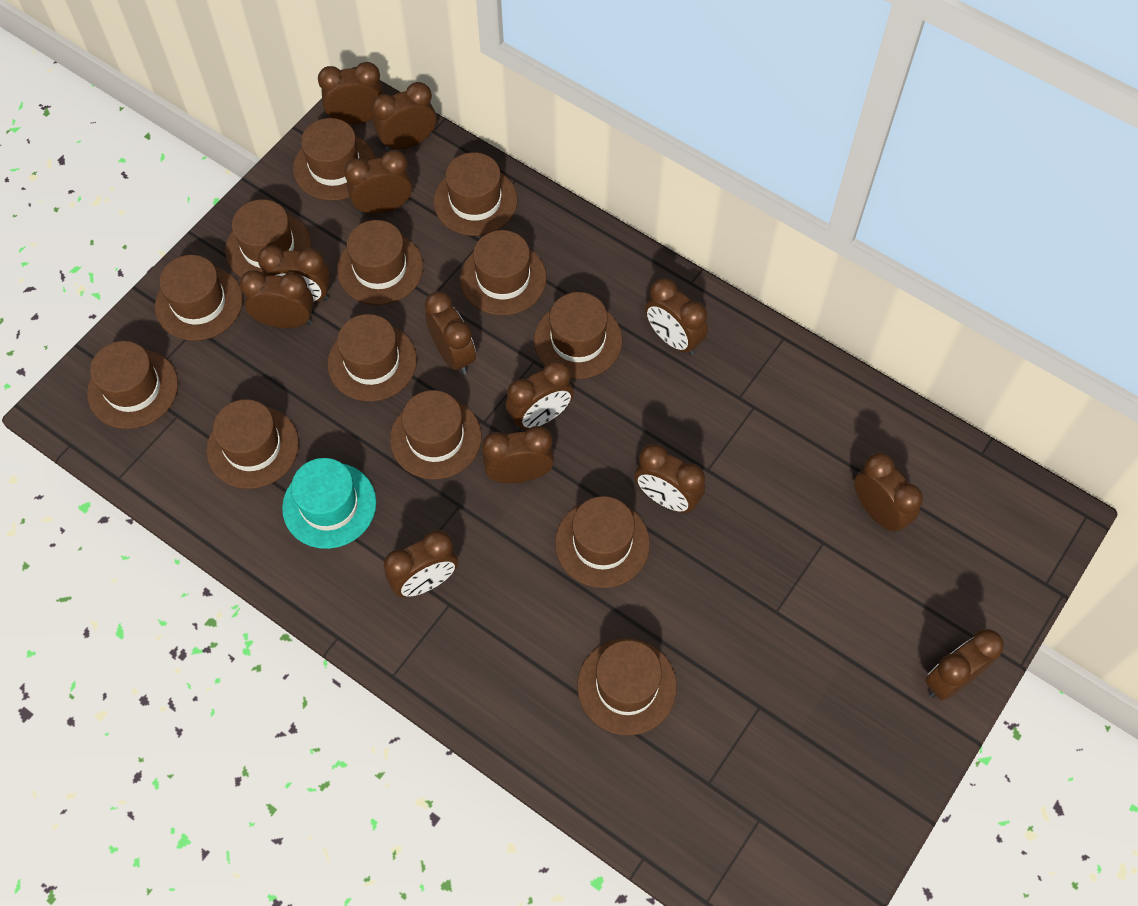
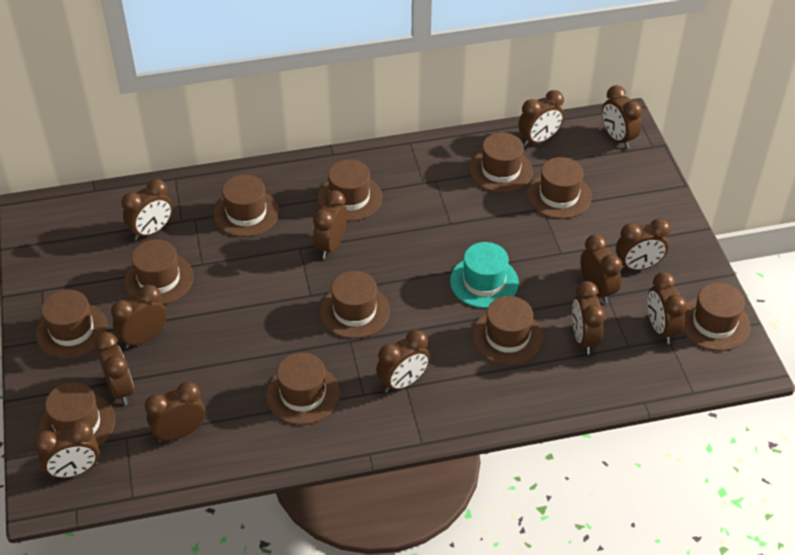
brown hat: 13 -> 11

